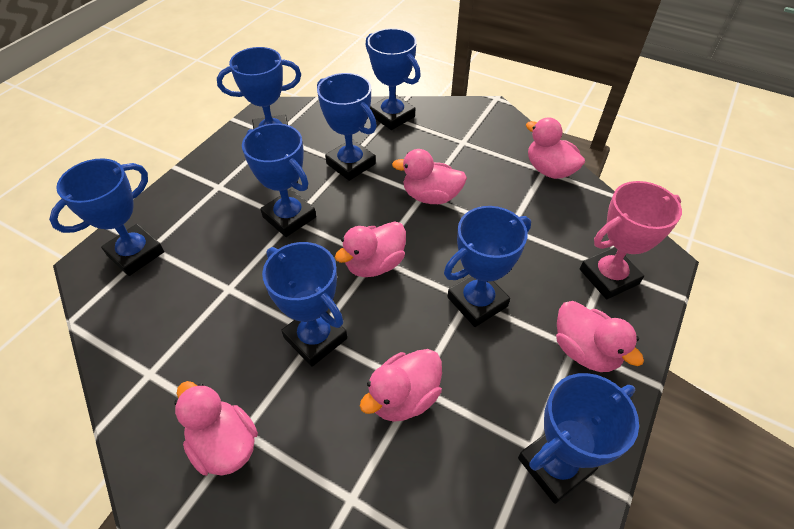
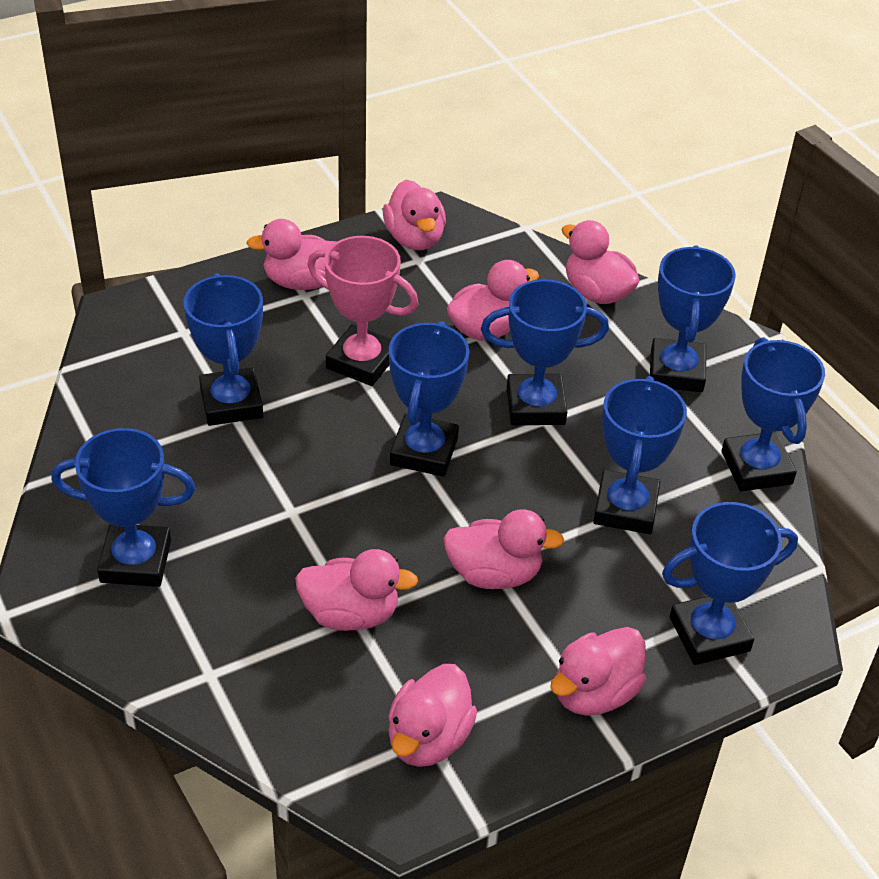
pink duck: 6 -> 8

